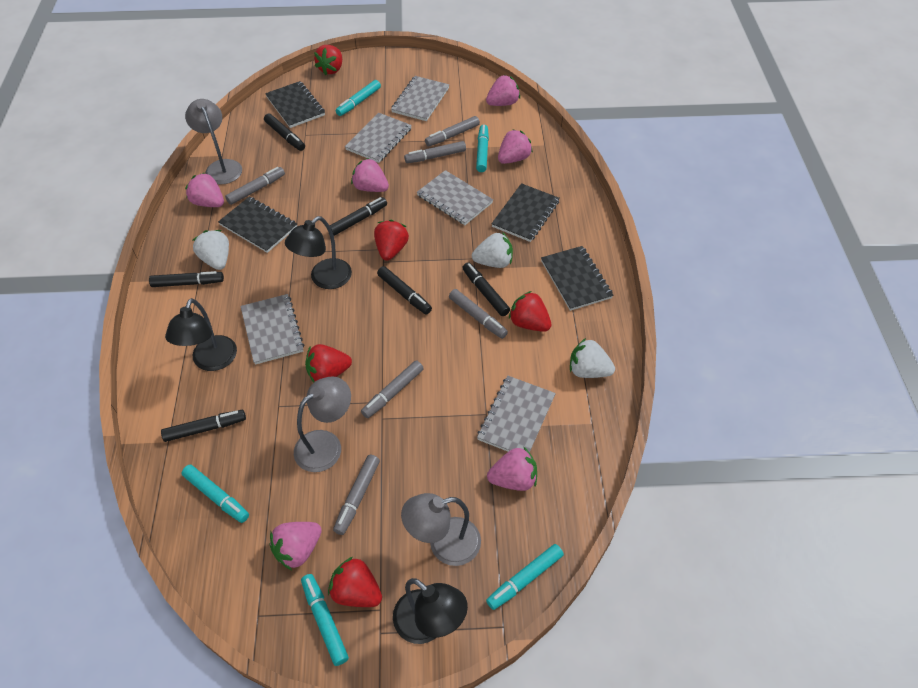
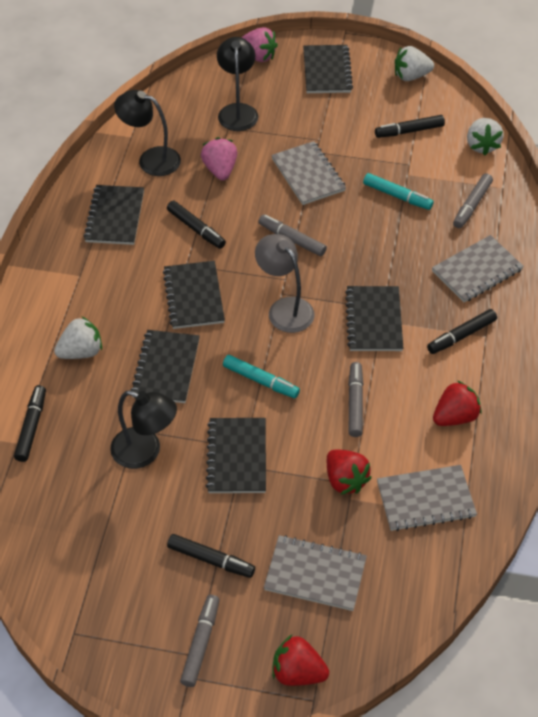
black marker: 6 -> 5
black notebook: 4 -> 6
grey lamp: 3 -> 1
grey marker: 6 -> 4
grey notebook: 5 -> 4
pink strawberry: 6 -> 2
red strawberry: 5 -> 3
turquoise marker: 5 -> 2

